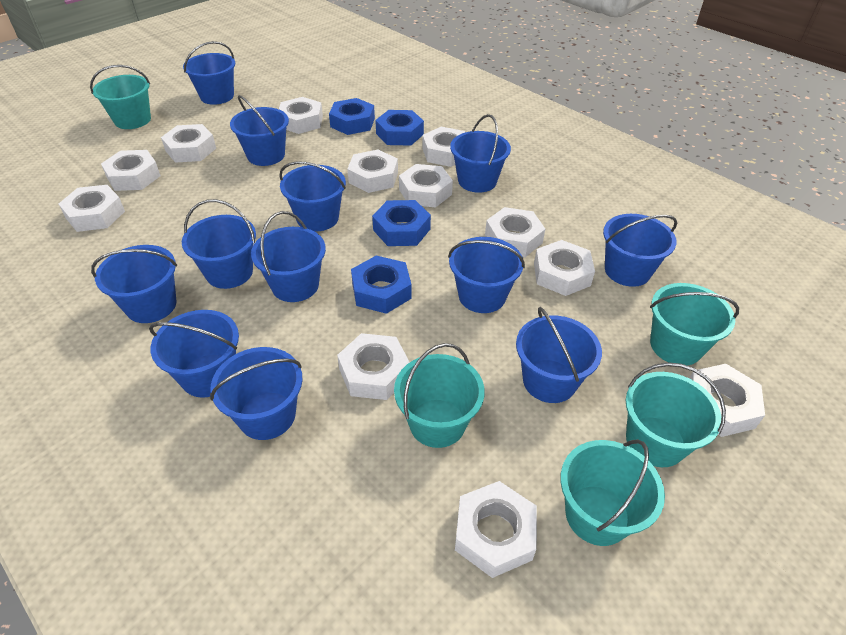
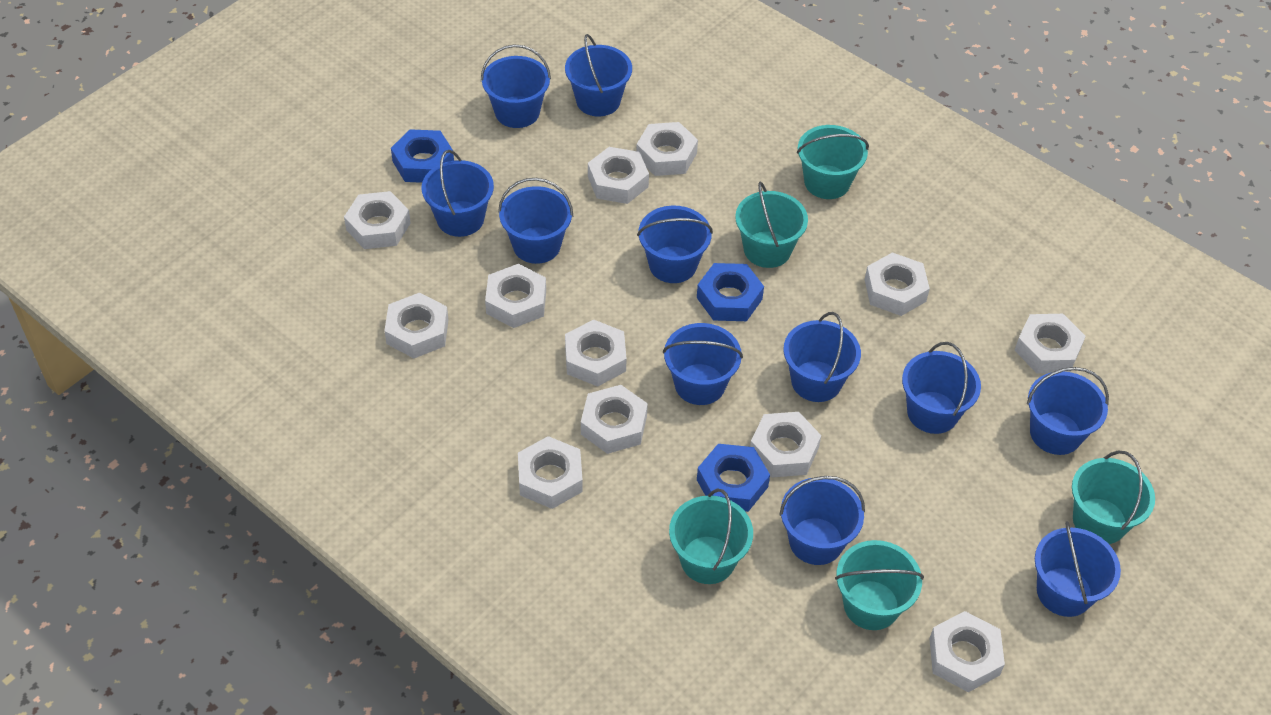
blue bucket: 12 -> 11
blue nut: 4 -> 3

